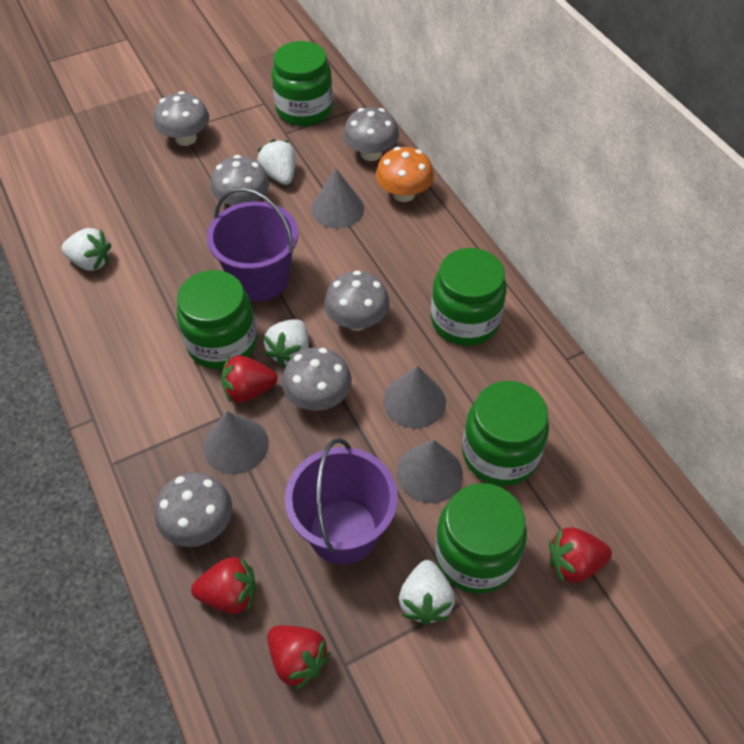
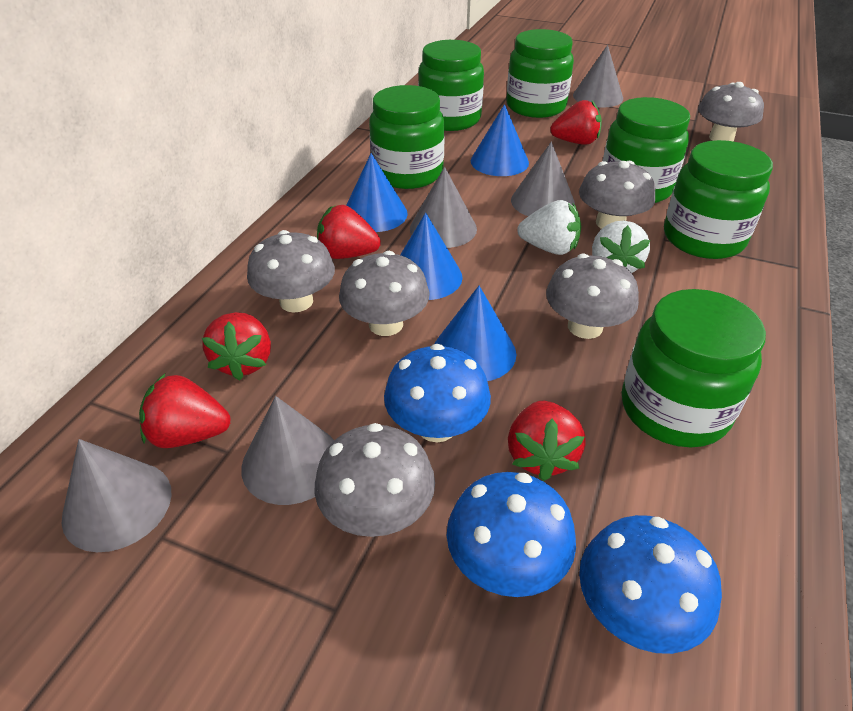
blue cone: 0 -> 4
blue mushroom: 0 -> 3
green jar: 5 -> 6
grey cone: 4 -> 5
orange mushroom: 1 -> 0
purple bucket: 2 -> 0
red strawberry: 4 -> 5
white strawberry: 4 -> 2

